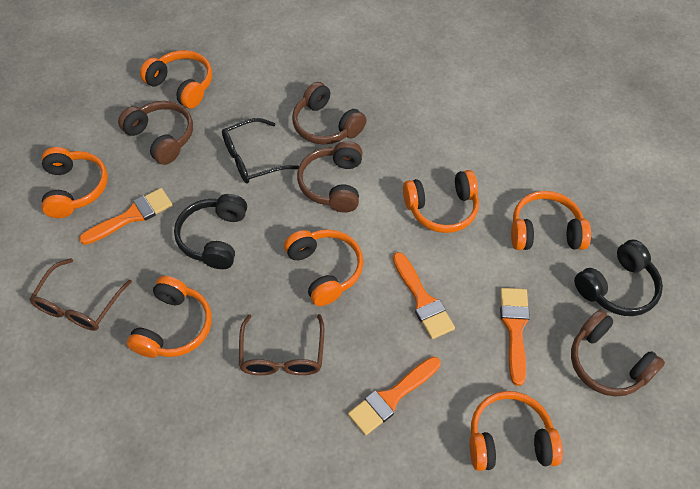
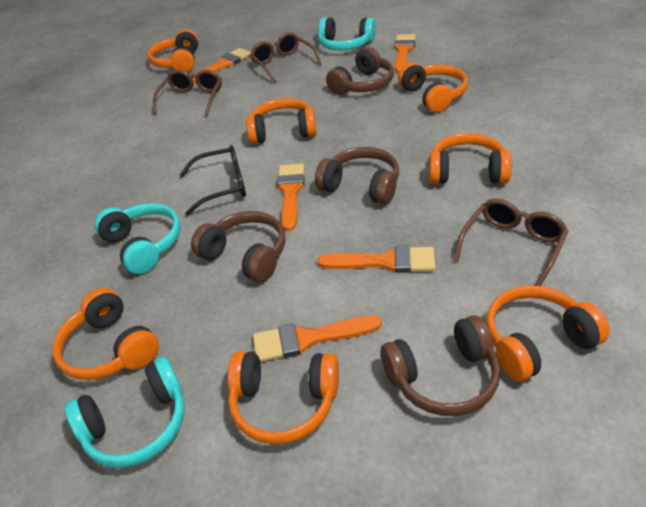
black headphones: 2 -> 0
brown glasses: 2 -> 3
orange brush: 4 -> 5
turquoise headphones: 0 -> 3

